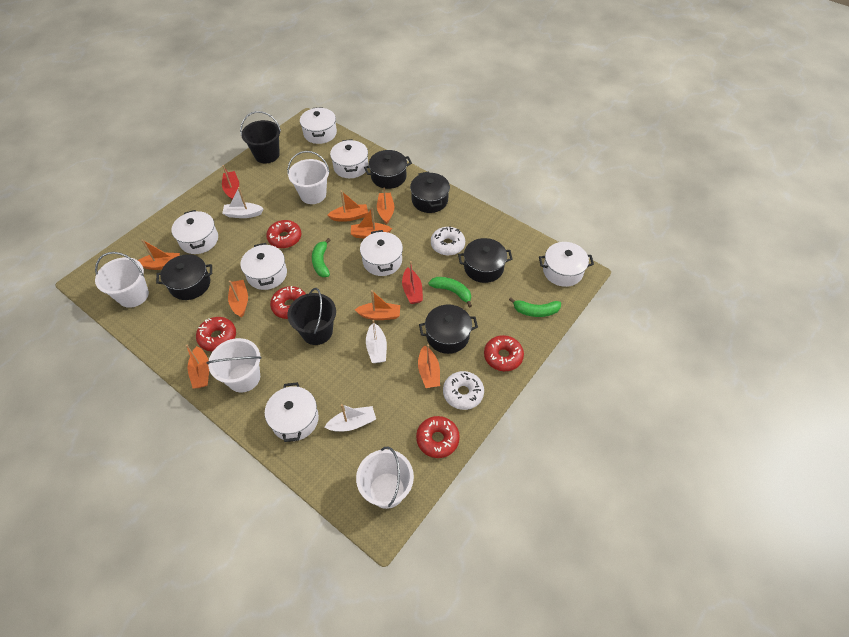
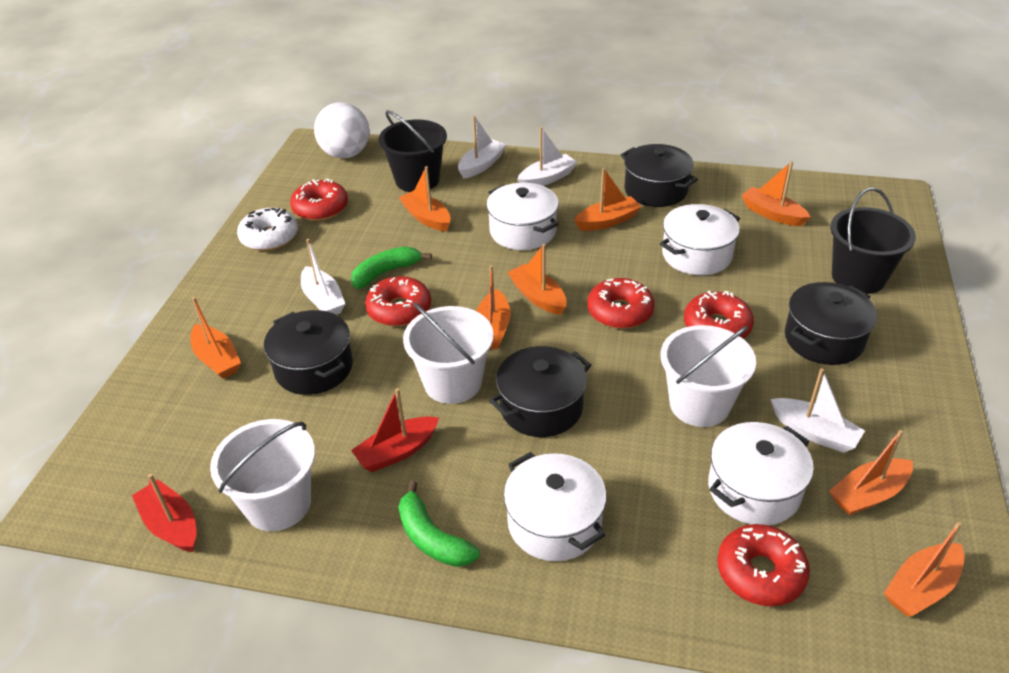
black pot: 5 -> 4
green banana: 3 -> 2
white ball: 0 -> 1
white boat: 3 -> 4
white bucket: 4 -> 3
white donut: 2 -> 1
white pot: 7 -> 4

